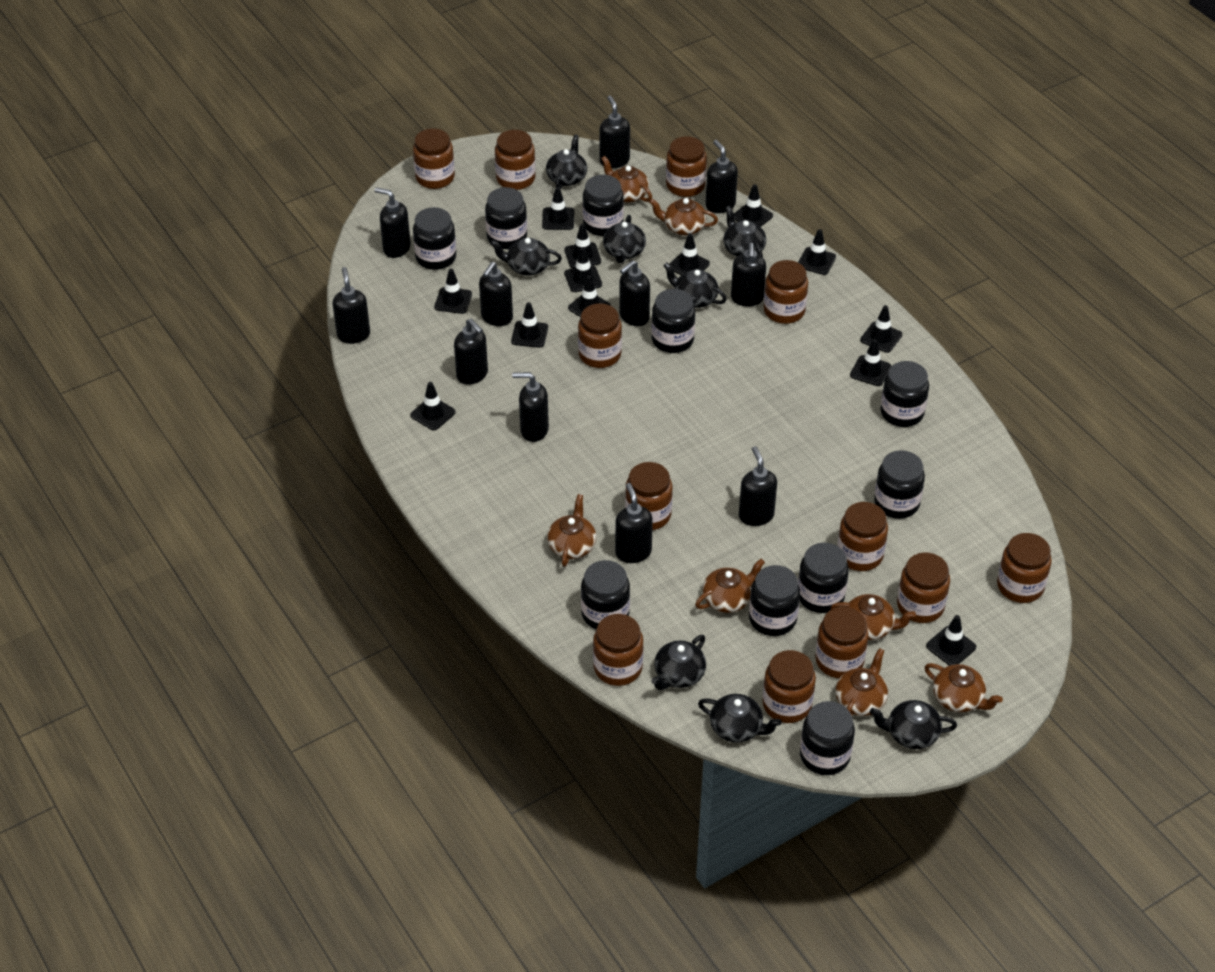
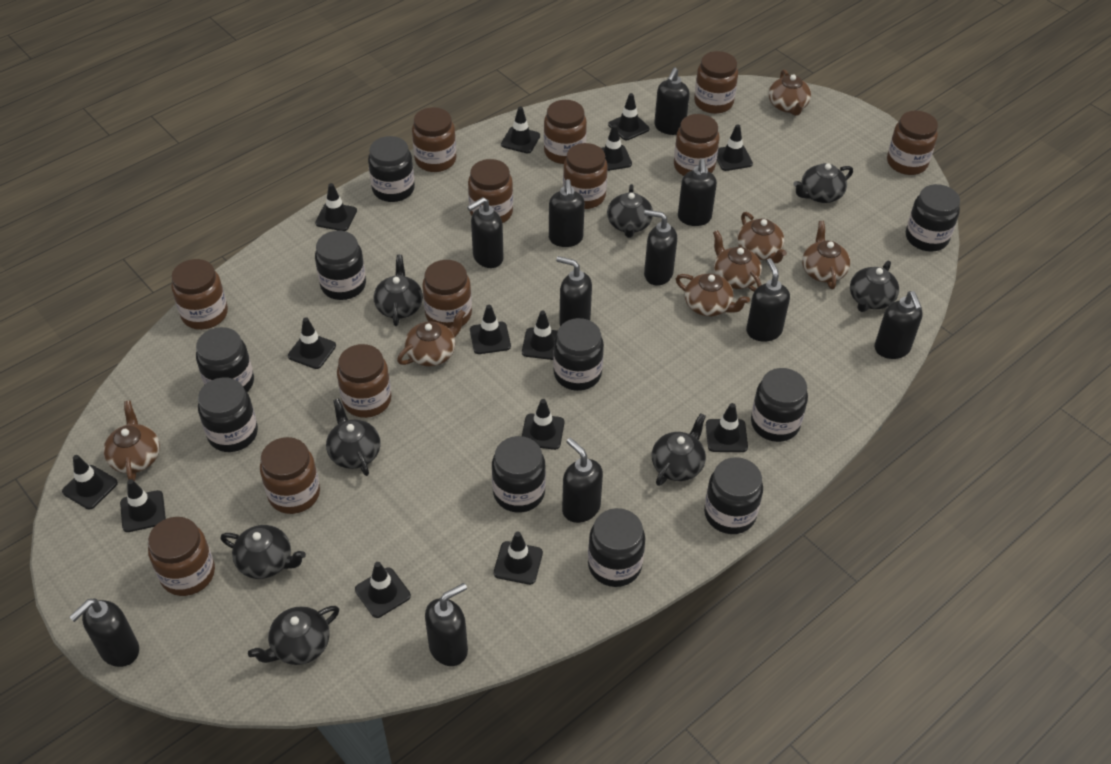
black traffic cone: 13 -> 14

